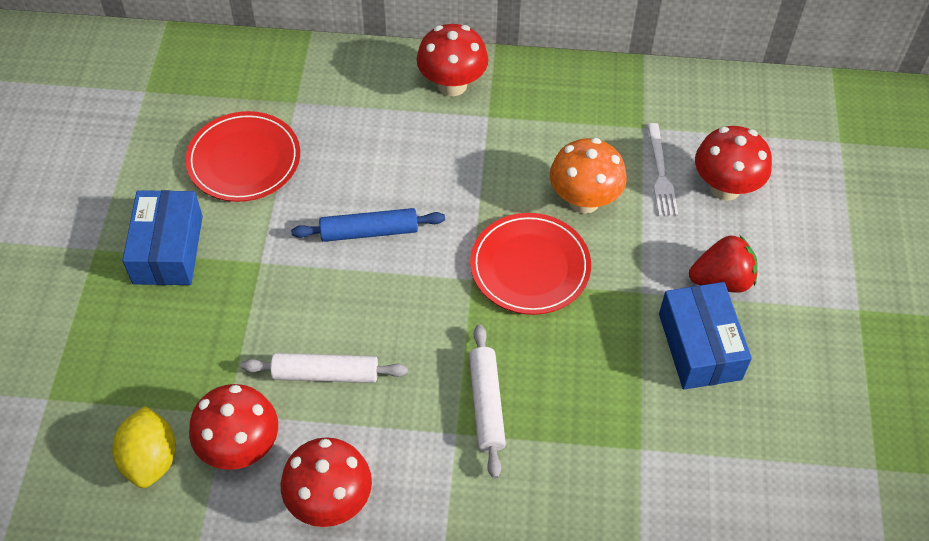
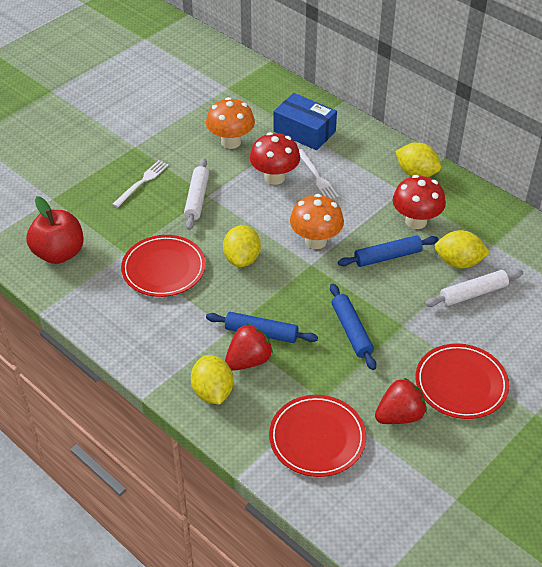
blue box: 2 -> 1
blue rolling pin: 1 -> 3
orange mushroom: 1 -> 2
red apple: 0 -> 1
red mushroom: 4 -> 2
red plate: 2 -> 3
red strawberry: 1 -> 2
white fork: 1 -> 2
yellow lemon: 1 -> 4

